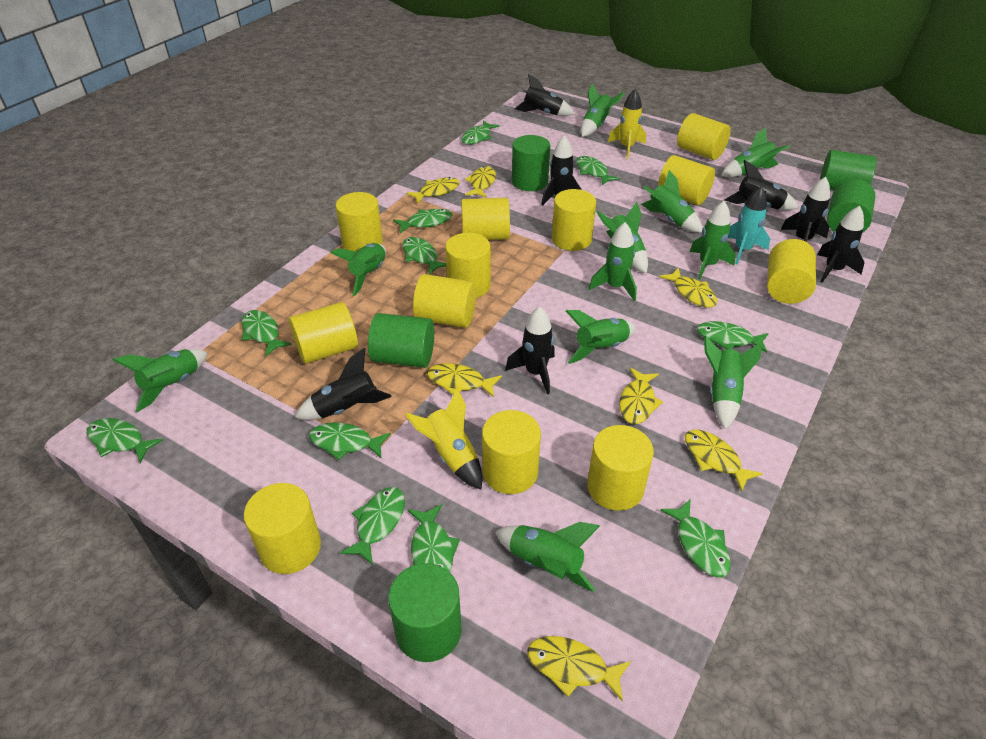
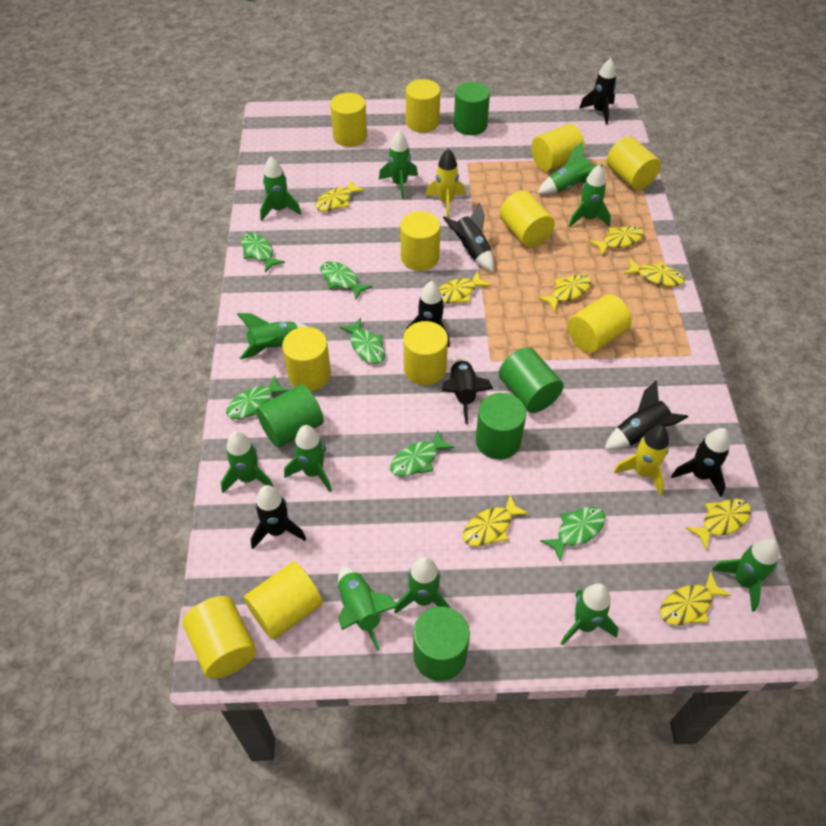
green fish: 11 -> 6
turquoise rocket: 1 -> 0
yellow cylinder: 12 -> 11
yellow fish: 7 -> 8

